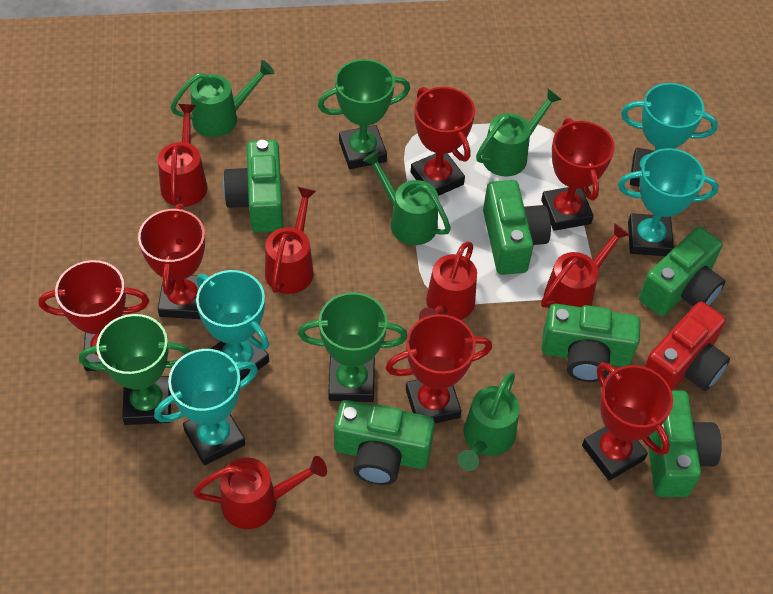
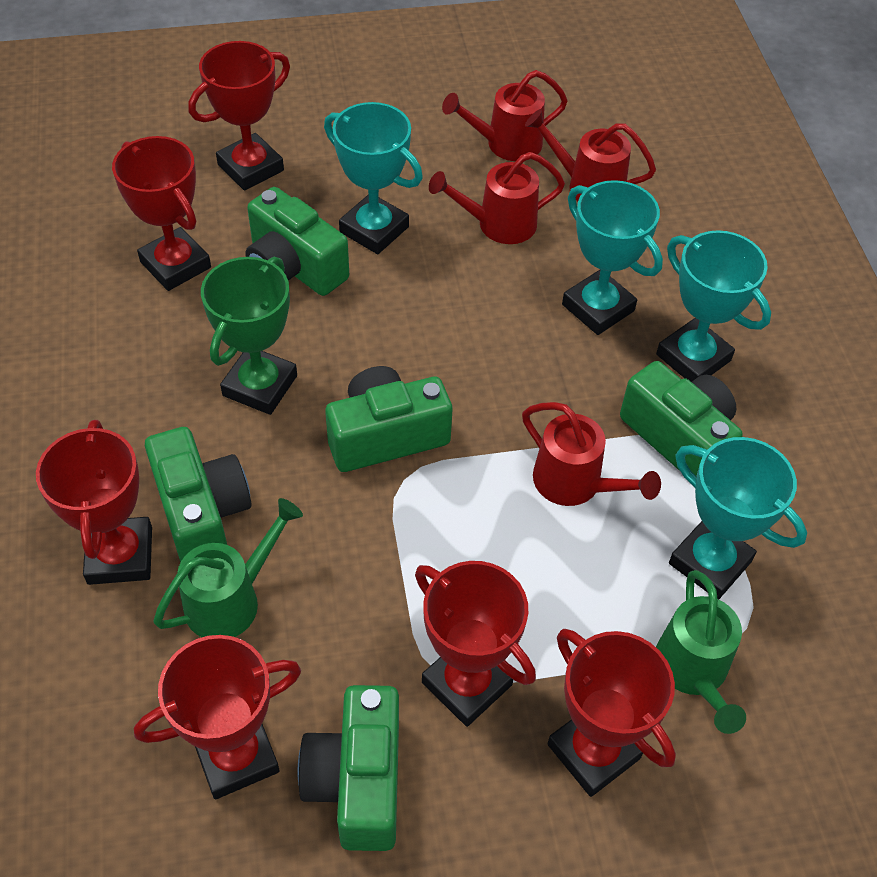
green camera: 6 -> 5
green trophy: 3 -> 1
green watering can: 4 -> 2
red camera: 1 -> 0
red watering can: 5 -> 4

